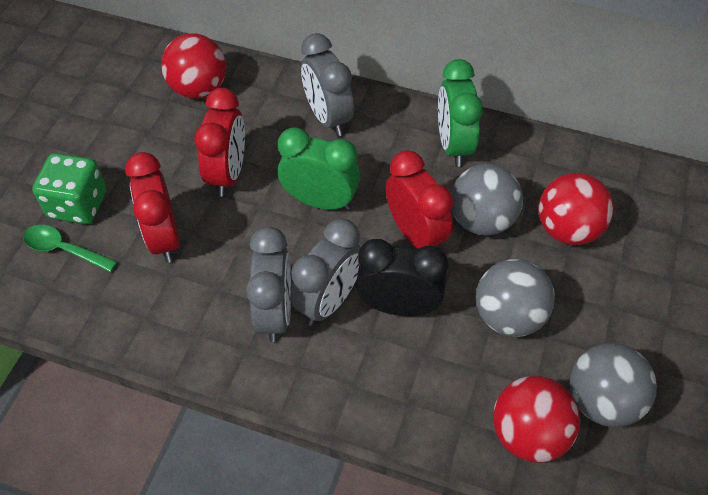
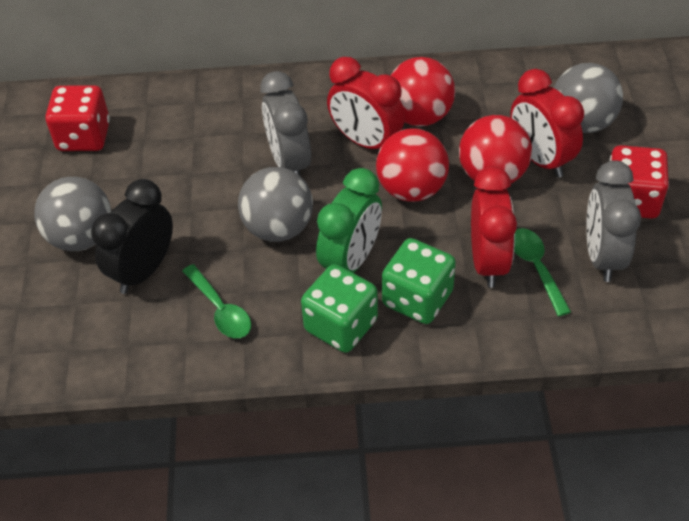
green clock: 2 -> 1
green dice: 1 -> 2
green spoon: 1 -> 2
grey clock: 3 -> 2
red dice: 0 -> 2

